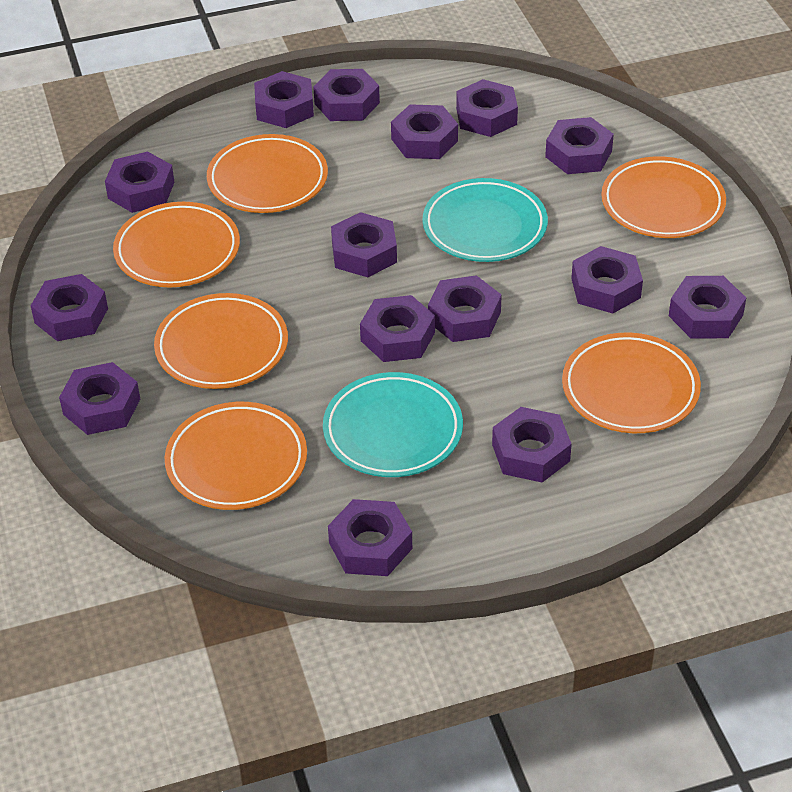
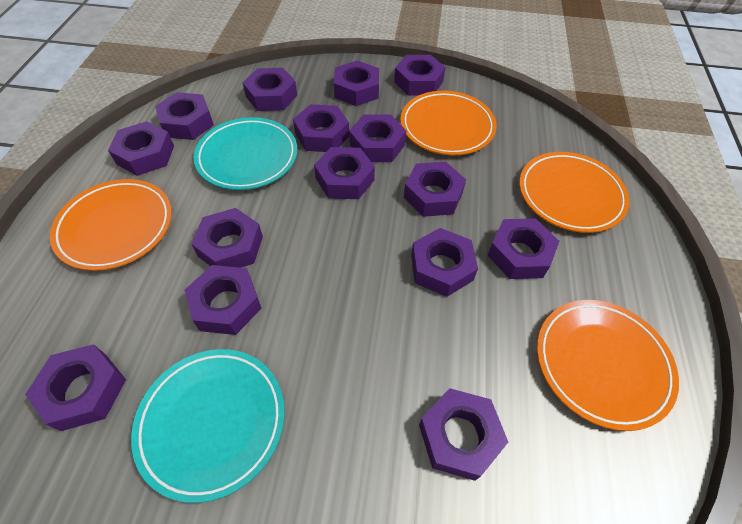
orange plate: 6 -> 4

